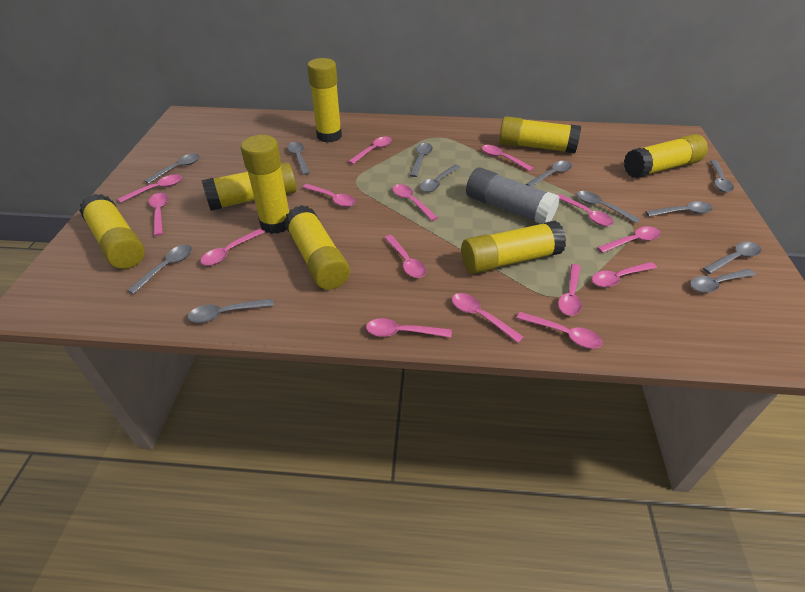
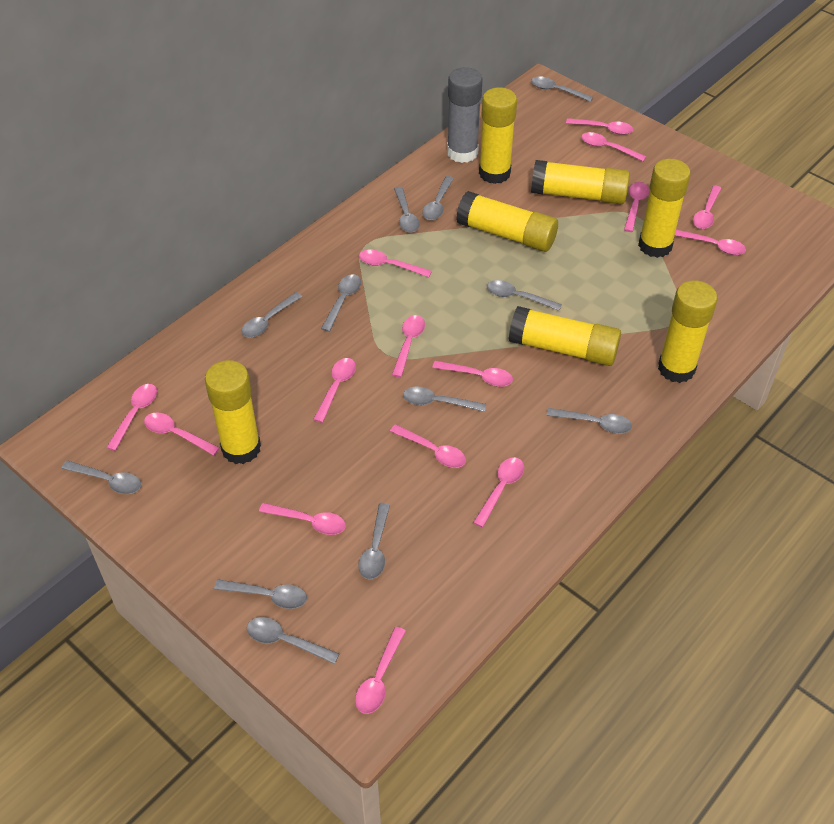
yellow glue stick: 8 -> 7

